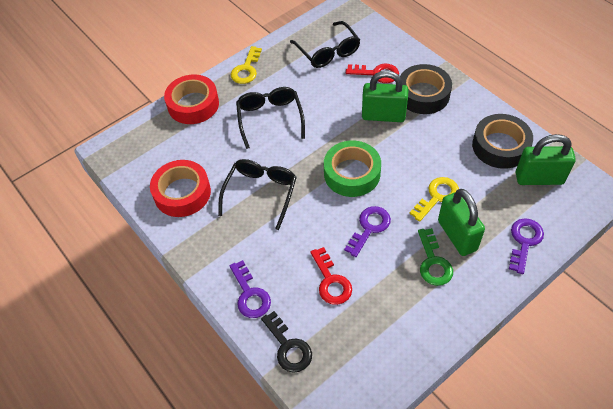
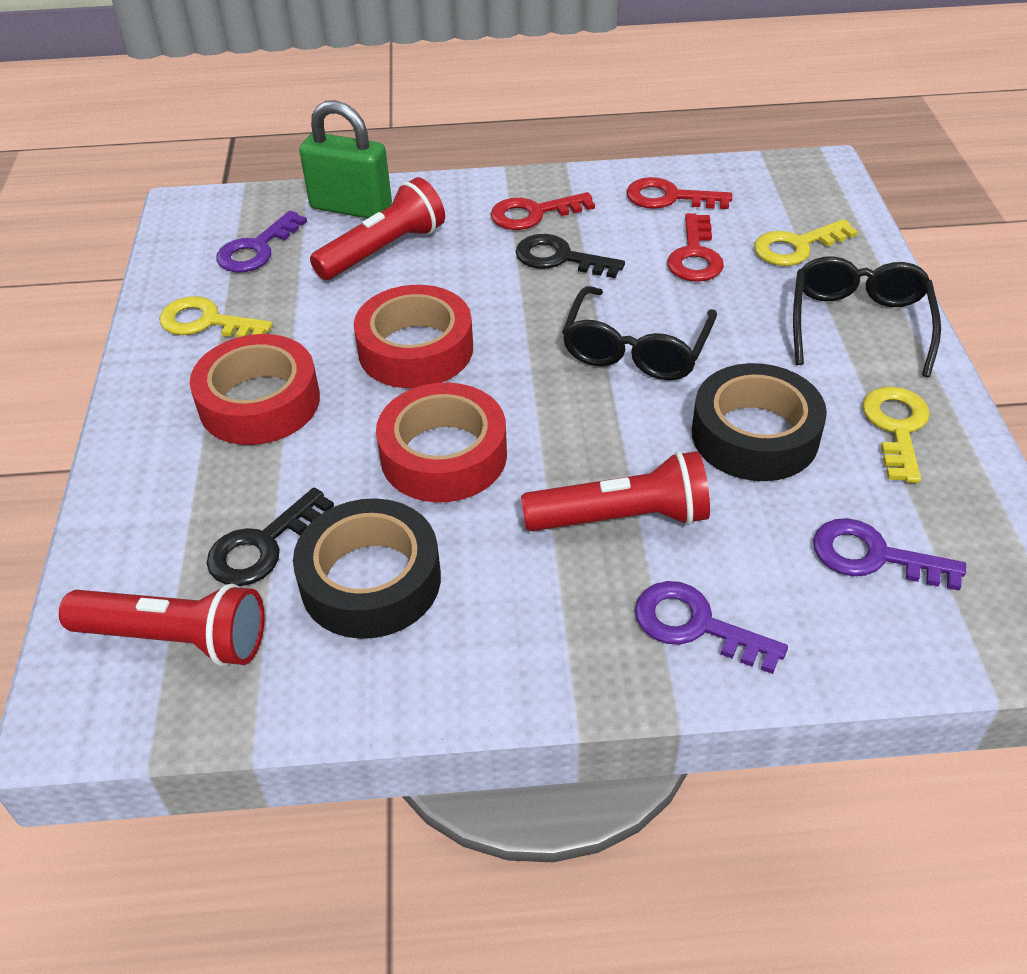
black glasses: 3 -> 2
black key: 1 -> 2
green key: 1 -> 0
green padlock: 3 -> 1
green tape: 1 -> 0
red flashlight: 0 -> 3
red key: 2 -> 3
red tape: 2 -> 3
yellow key: 2 -> 3

